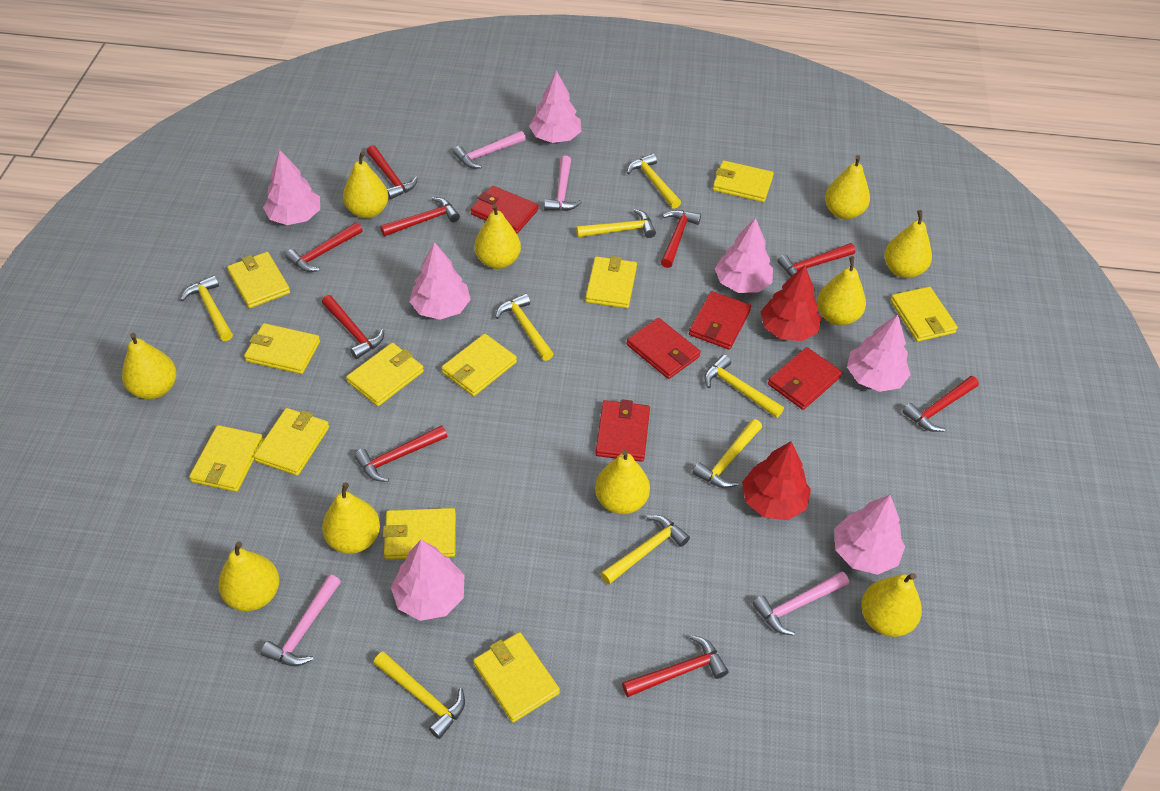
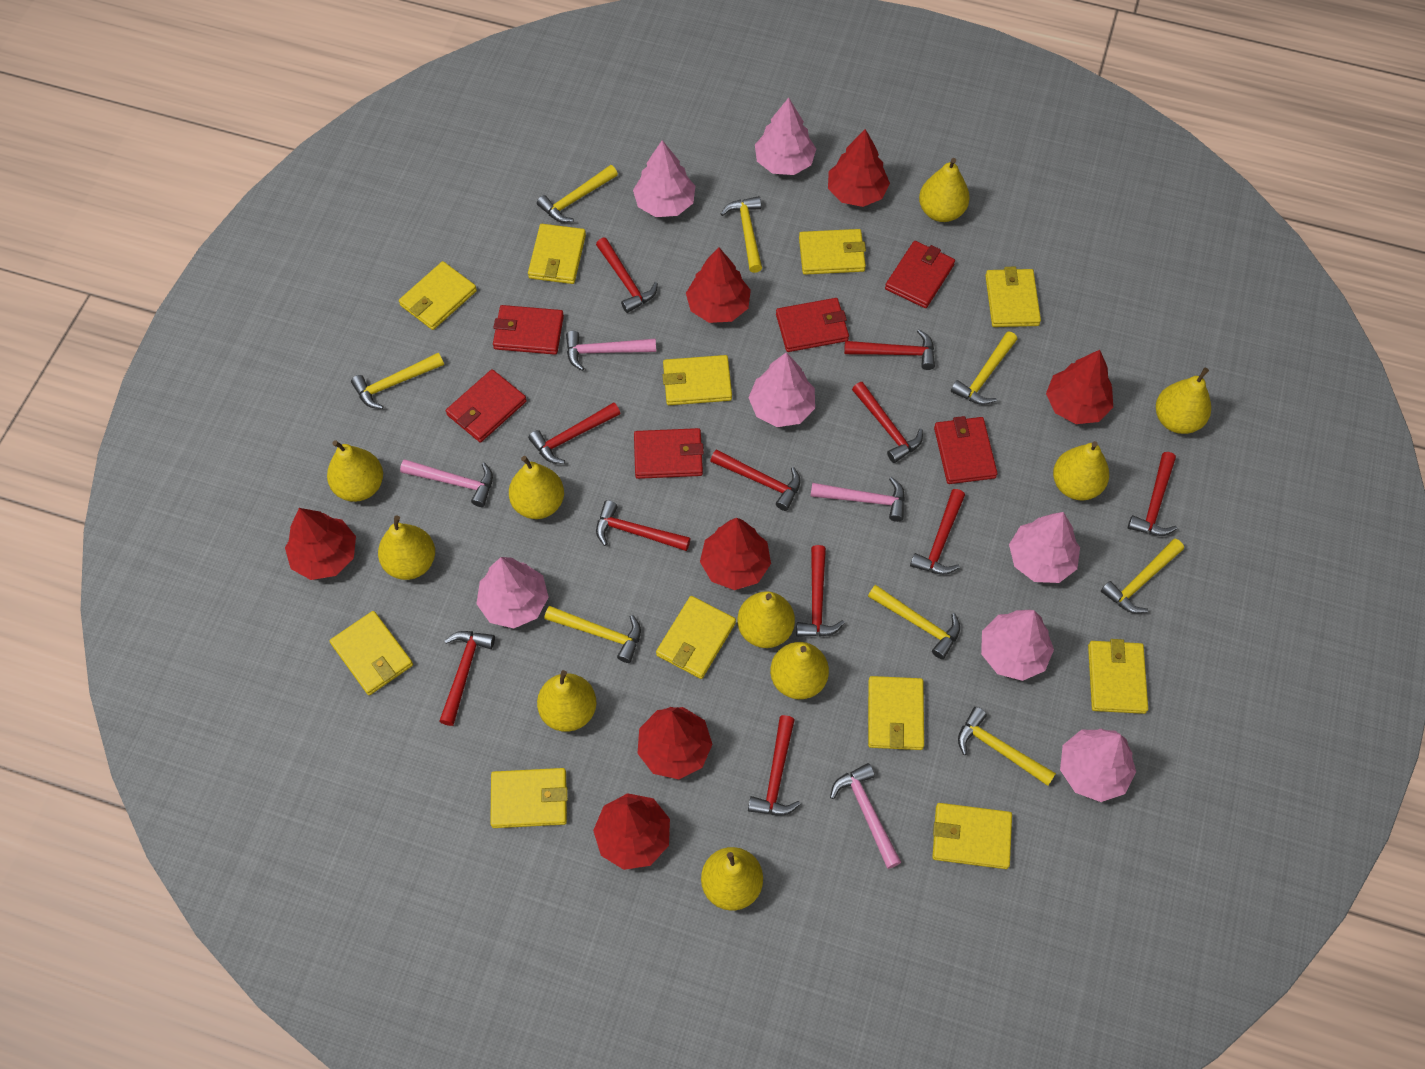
red hammer: 9 -> 11
red tree: 2 -> 7
red wallet: 5 -> 6

